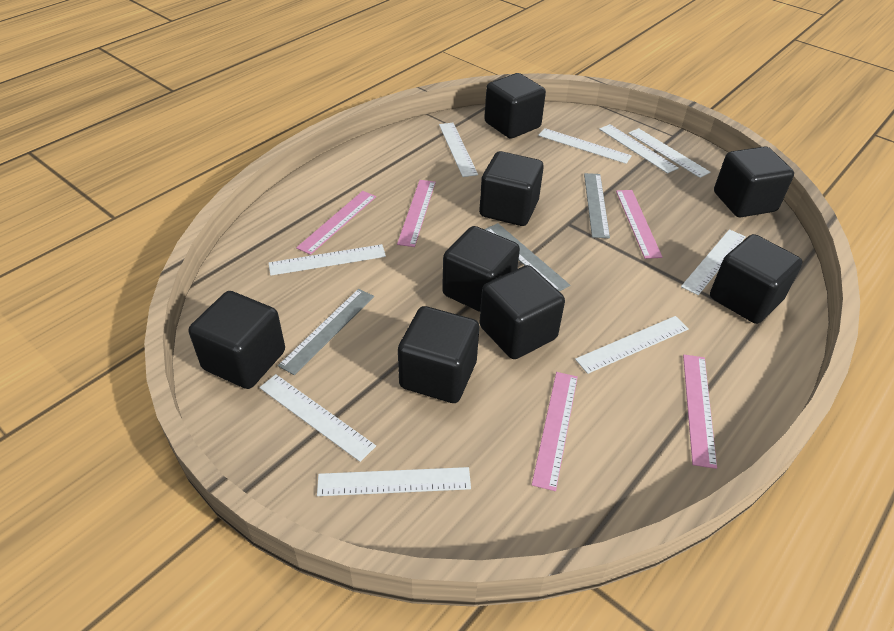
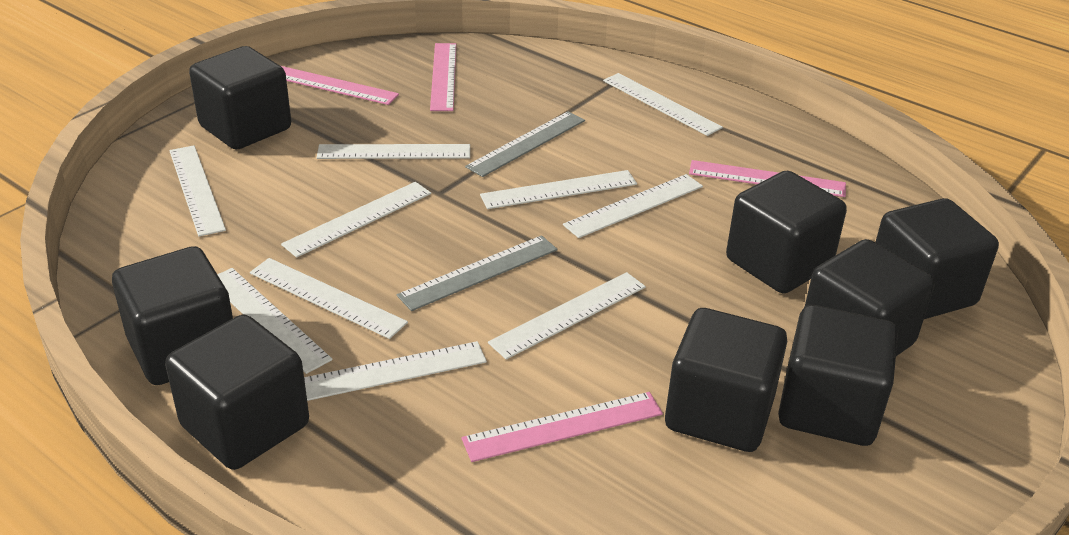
grey ruler: 3 -> 2
pink ruler: 5 -> 4
white ruler: 9 -> 10

